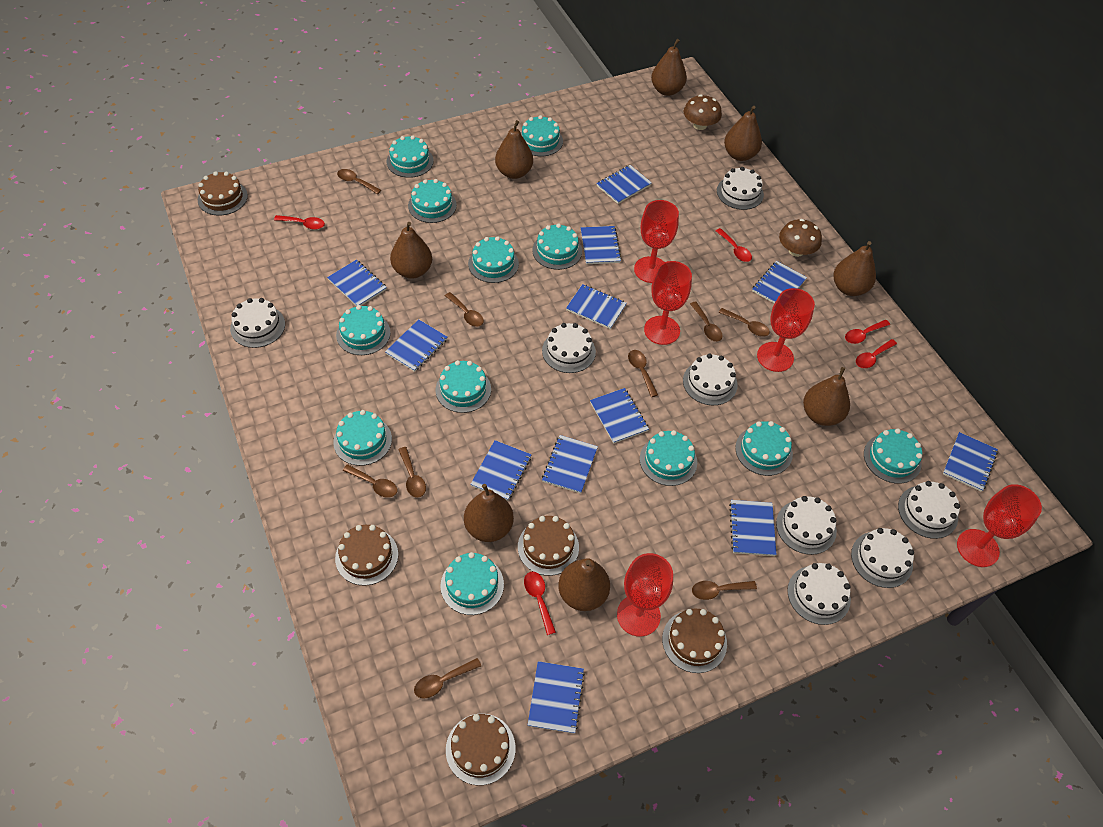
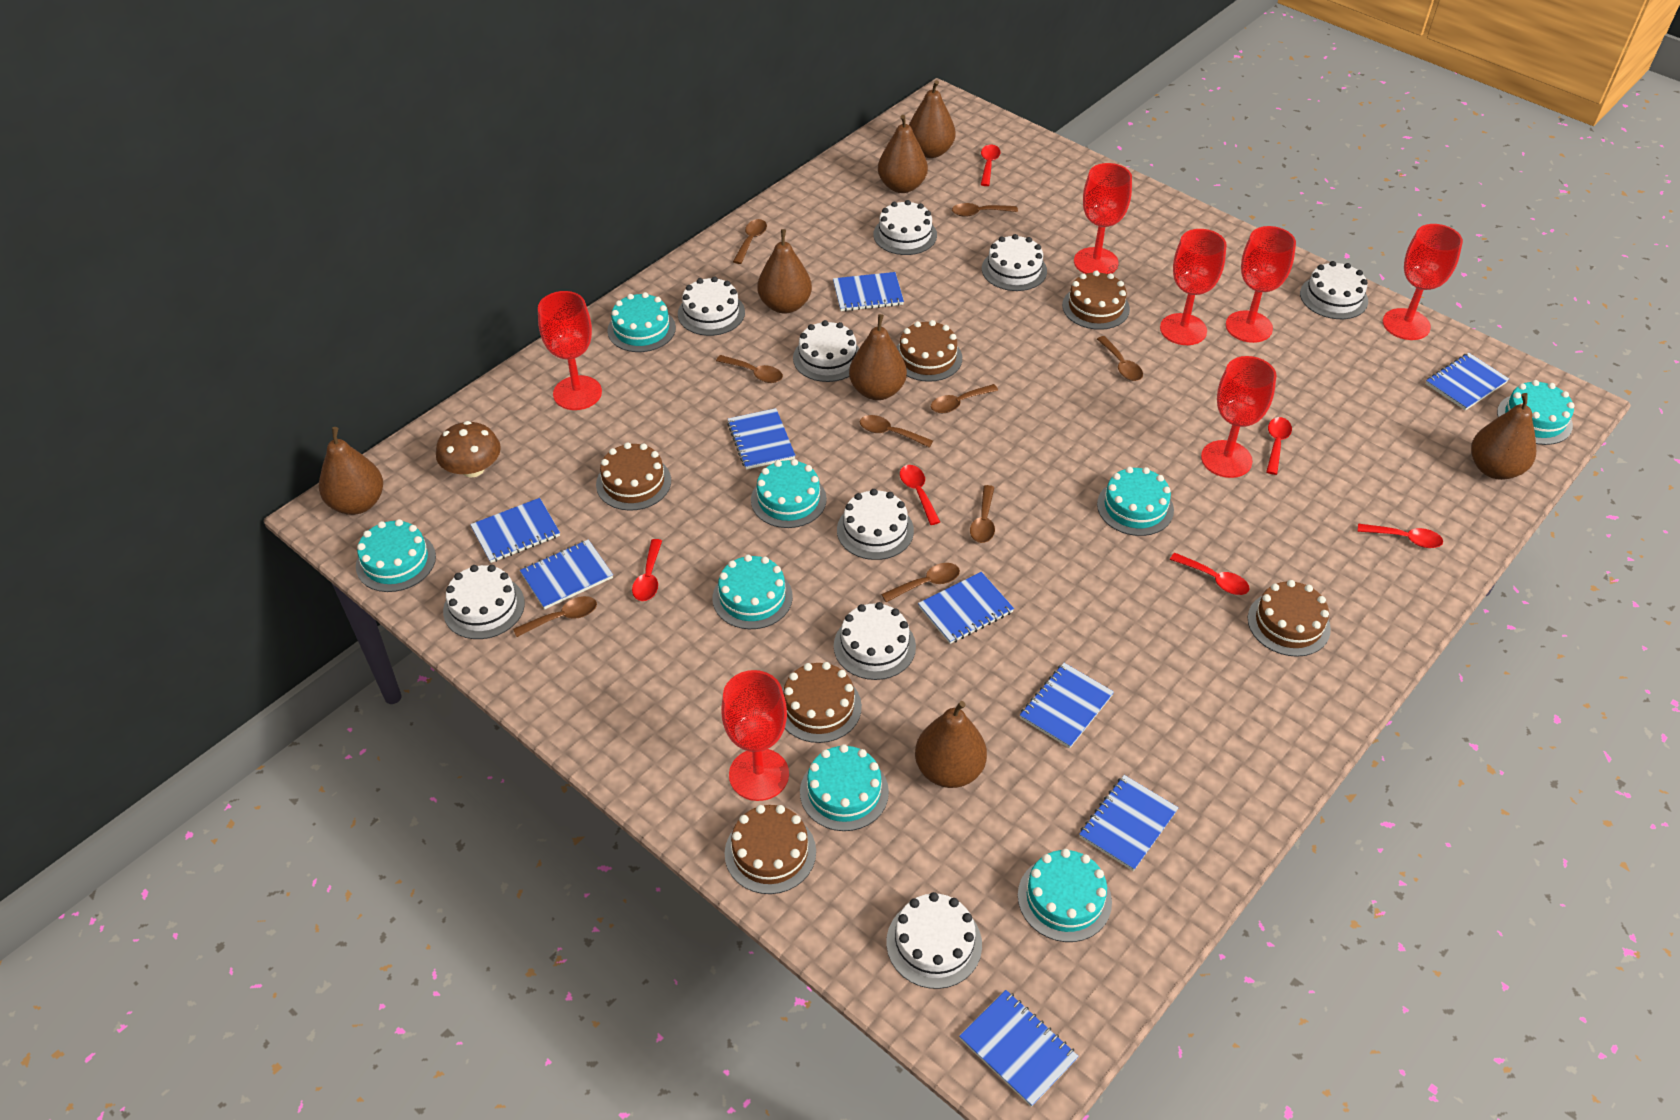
blue notebook: 12 -> 9
brown cake: 5 -> 6
brown mushroom: 2 -> 1
brown pear: 8 -> 7
red goblet: 5 -> 7
red spoon: 5 -> 6
turquoise cake: 12 -> 8
white cake: 8 -> 9

